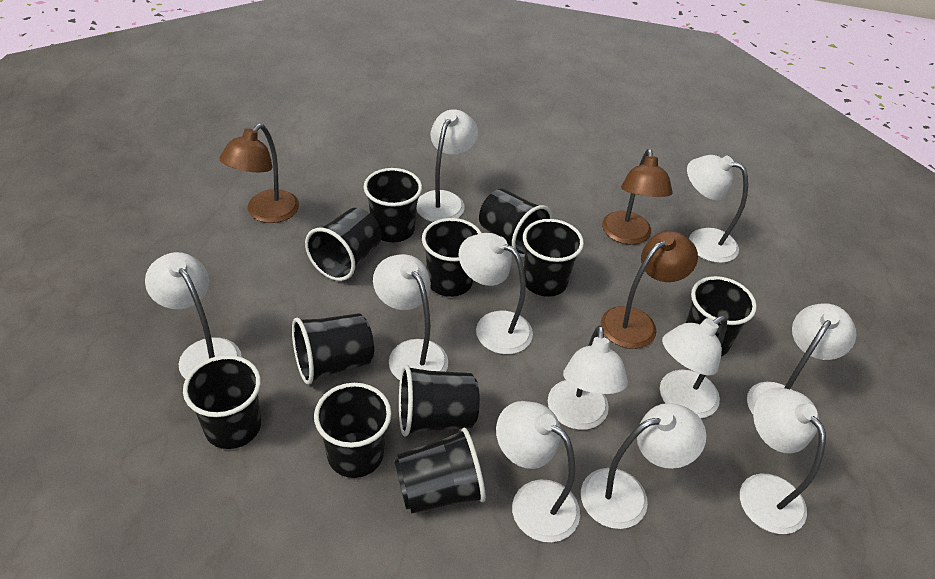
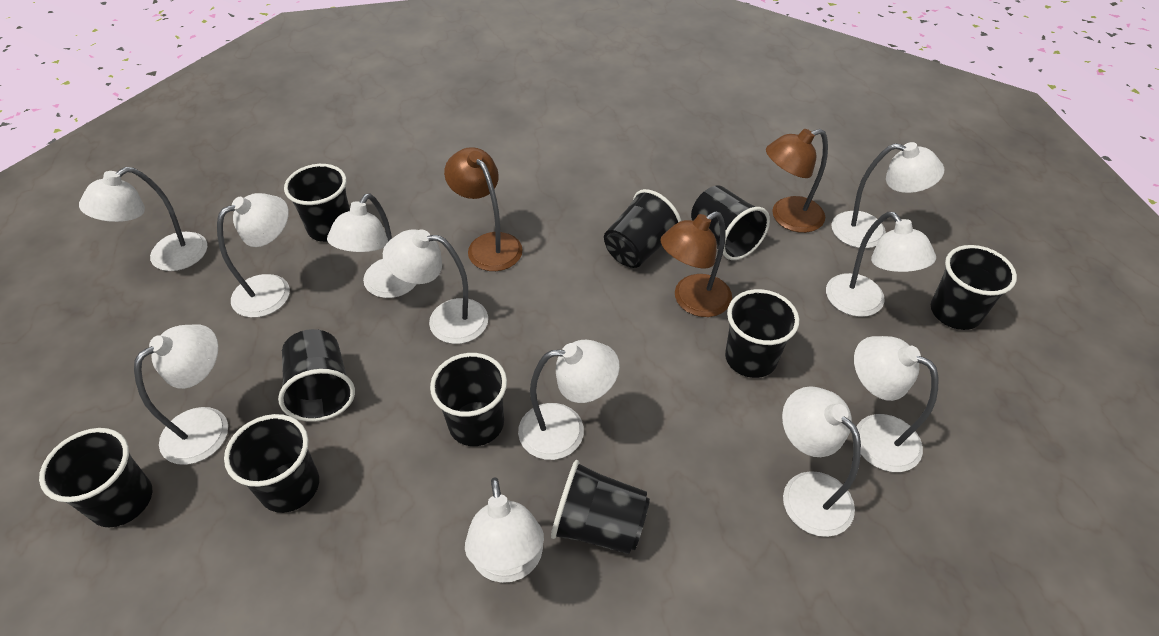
black cup: 11 -> 10

